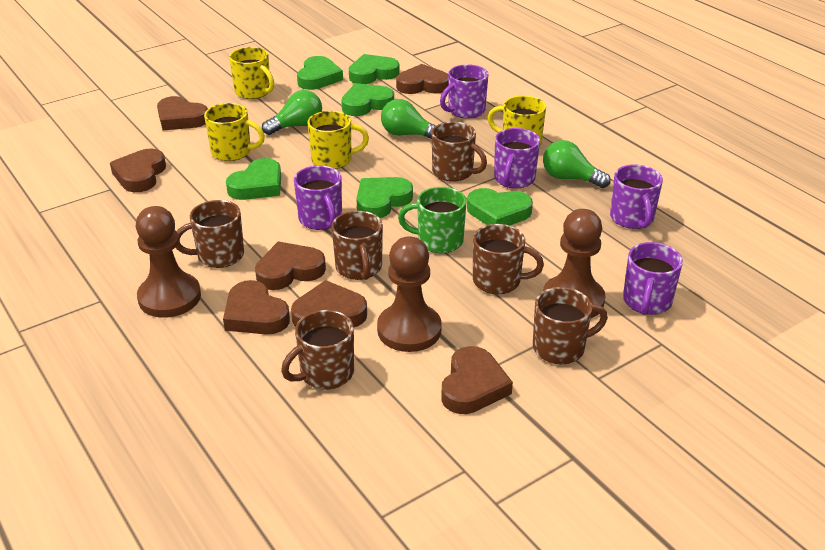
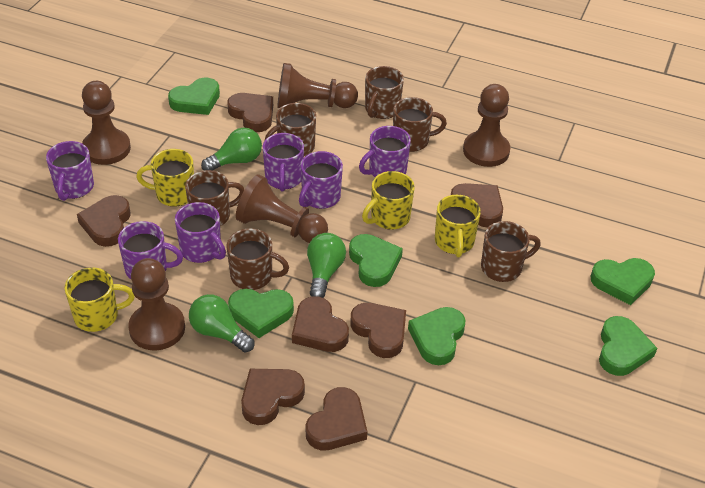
brown pawn: 3 -> 5
green mug: 1 -> 0
purple mug: 5 -> 6

